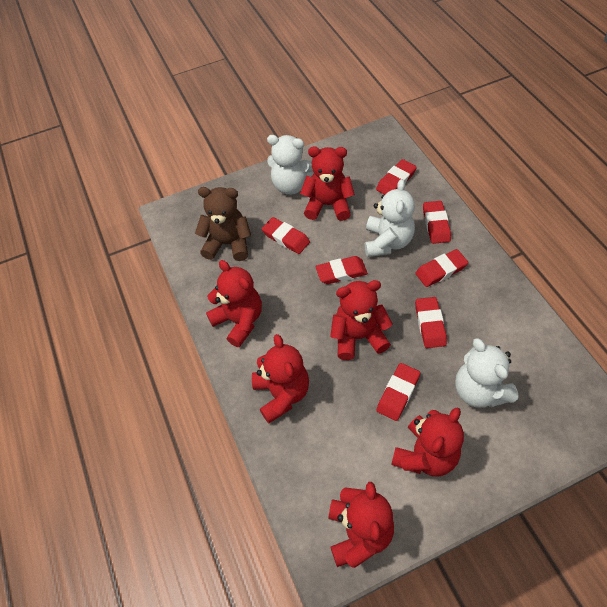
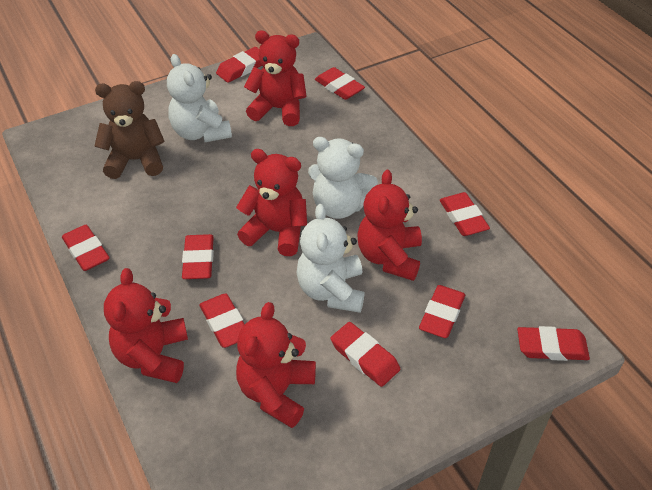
red eraser: 7 -> 9
red teddy bear: 6 -> 5

